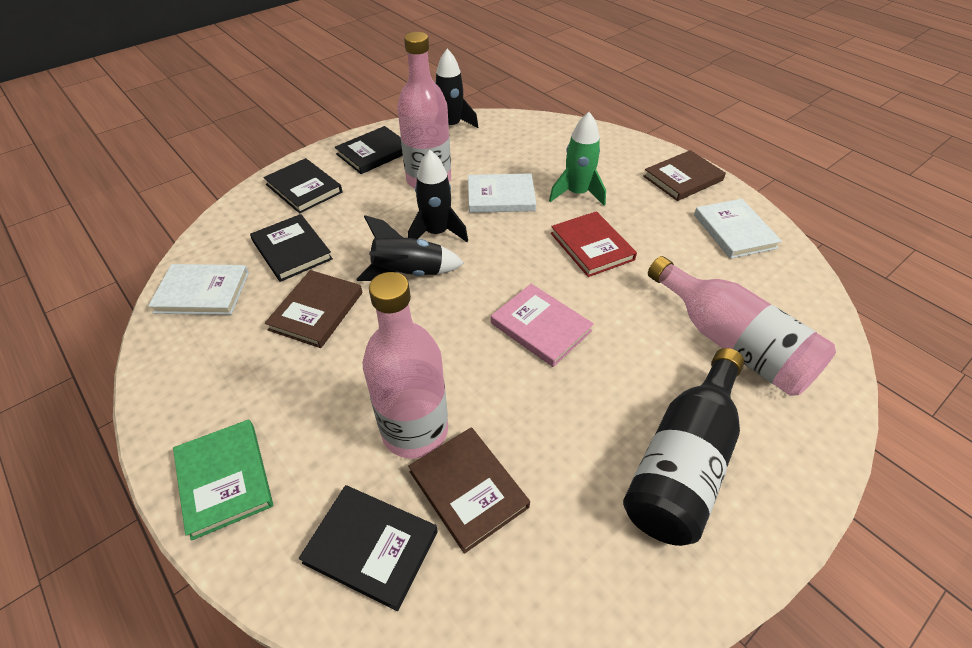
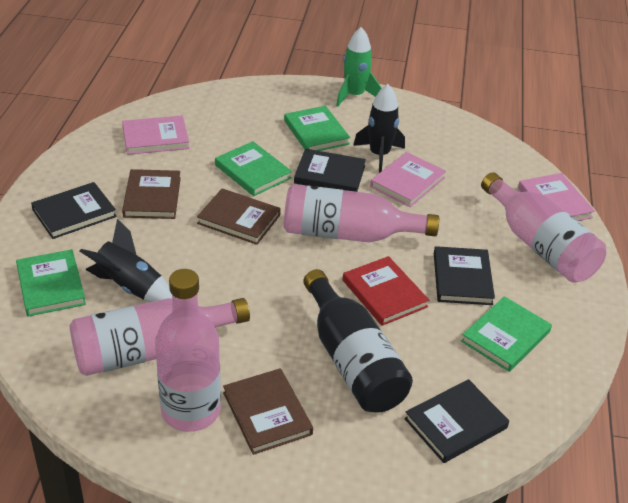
black rocket: 3 -> 2
green book: 1 -> 4
pink book: 1 -> 3
pink bottle: 3 -> 4
white book: 3 -> 0

